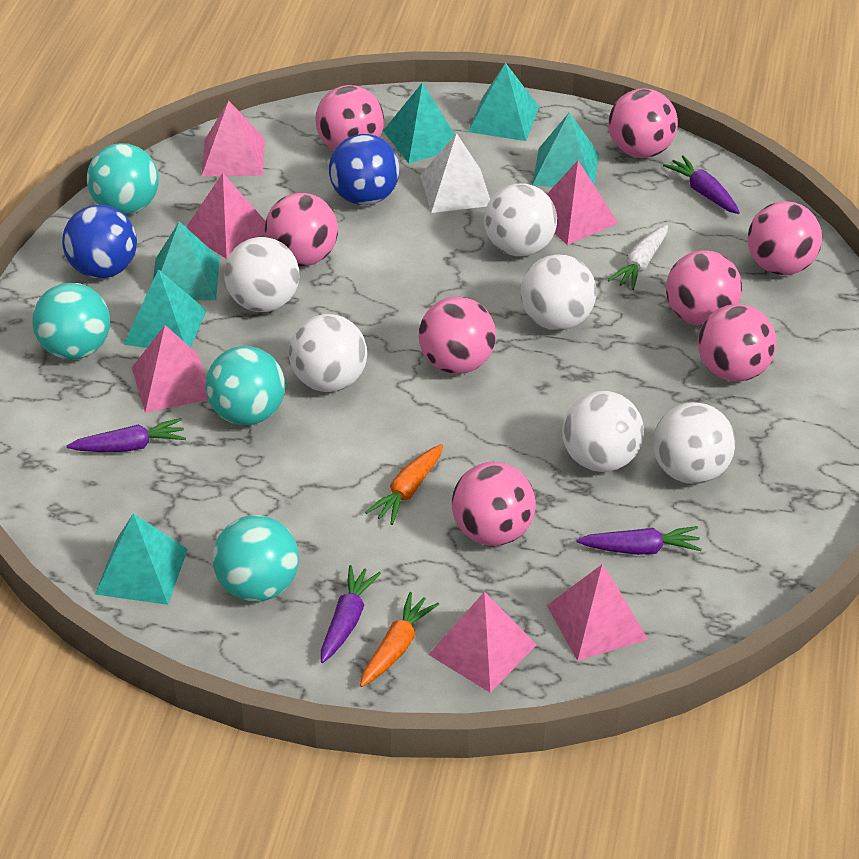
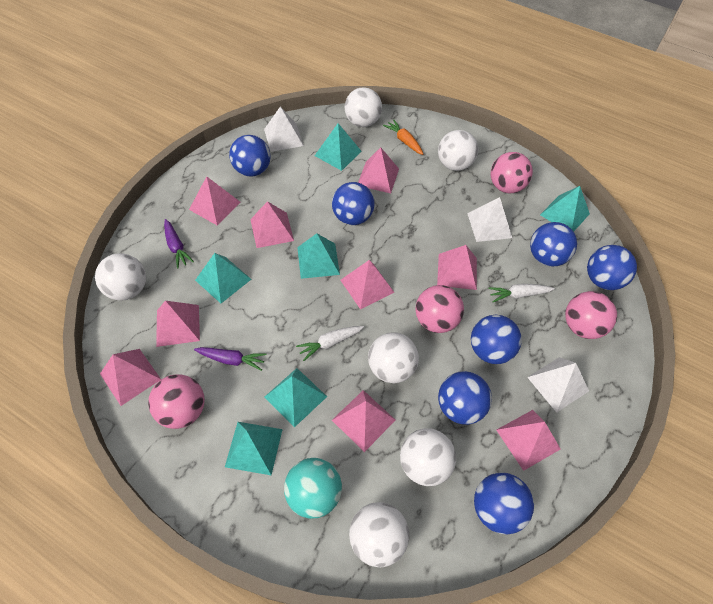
blue ball: 2 -> 7
orange carrot: 2 -> 1
pink ball: 8 -> 4
pink pyramid: 6 -> 9
purple carrot: 4 -> 2
turquoise ball: 4 -> 1
white carrot: 1 -> 2
white pyramid: 1 -> 3

